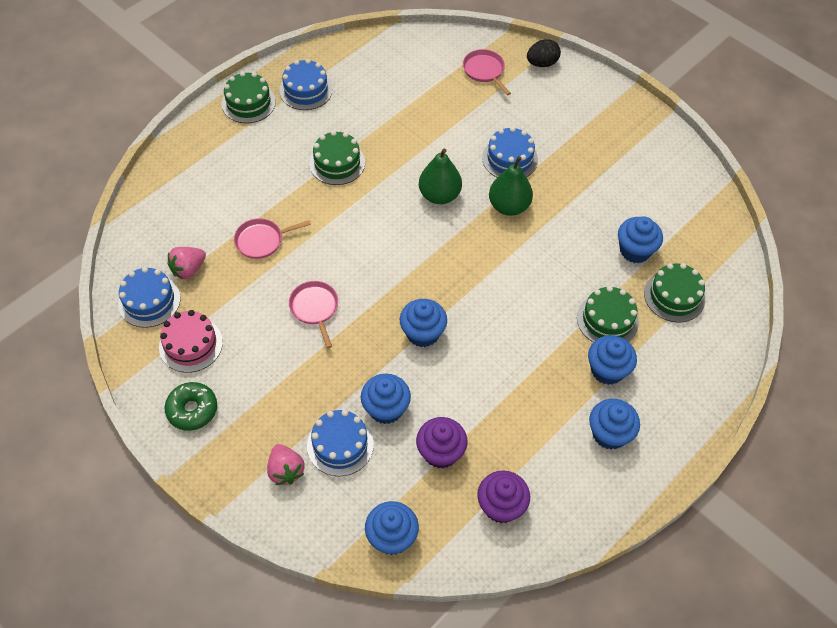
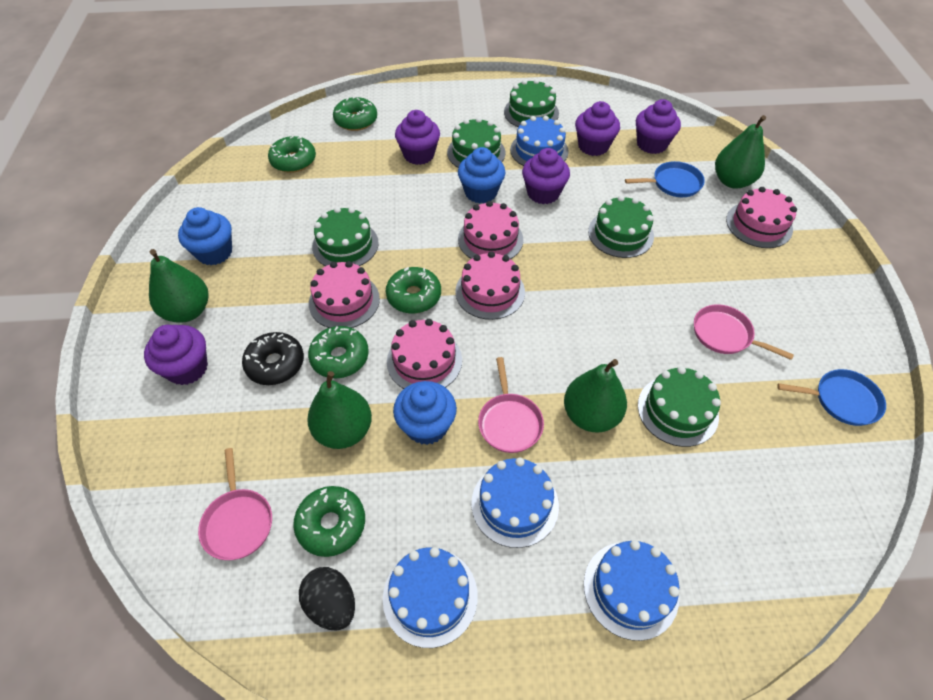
black donut: 0 -> 1
blue cupcake: 6 -> 3
blue pan: 0 -> 2
green cake: 4 -> 5
green donut: 1 -> 5
green pear: 2 -> 4
pink cake: 1 -> 5
pink strawberry: 2 -> 0
purple cupcake: 2 -> 5

